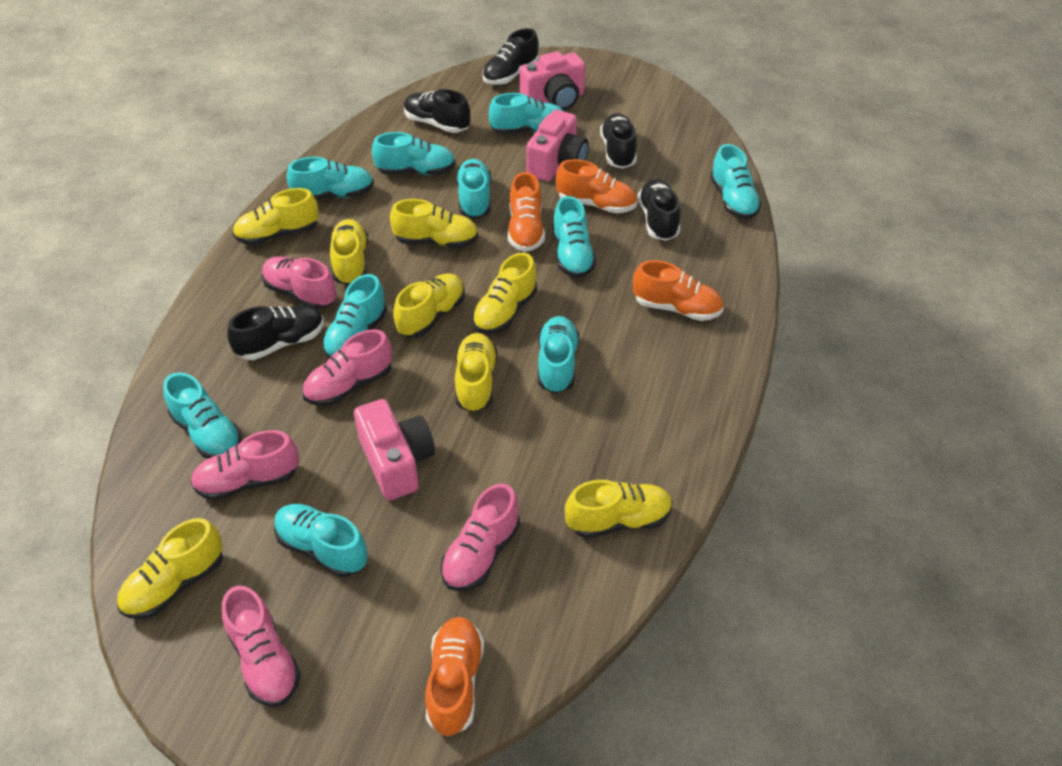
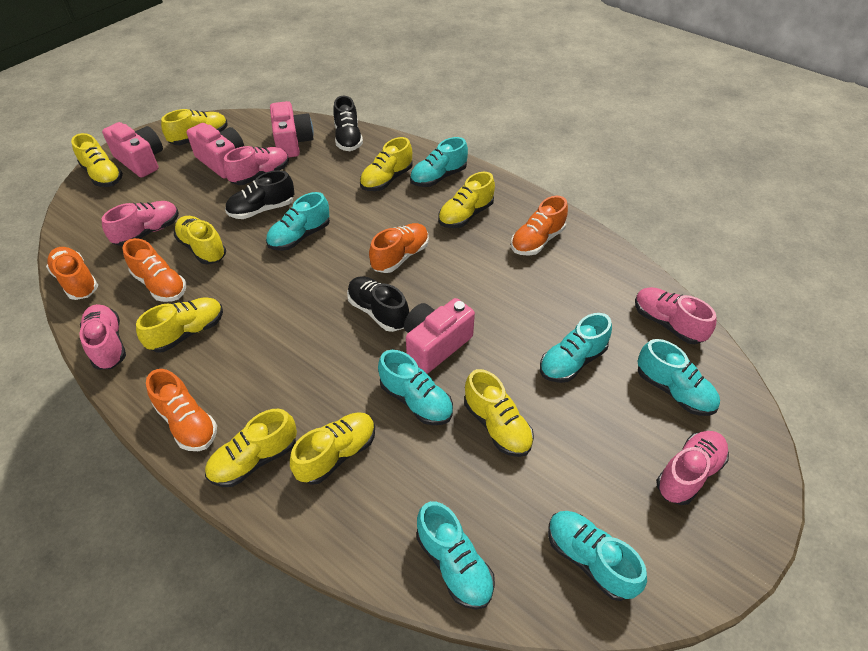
black shoe: 5 -> 3
orange shoe: 4 -> 5
pink camera: 3 -> 4
turquoise shoe: 10 -> 7
yellow shoe: 8 -> 9

